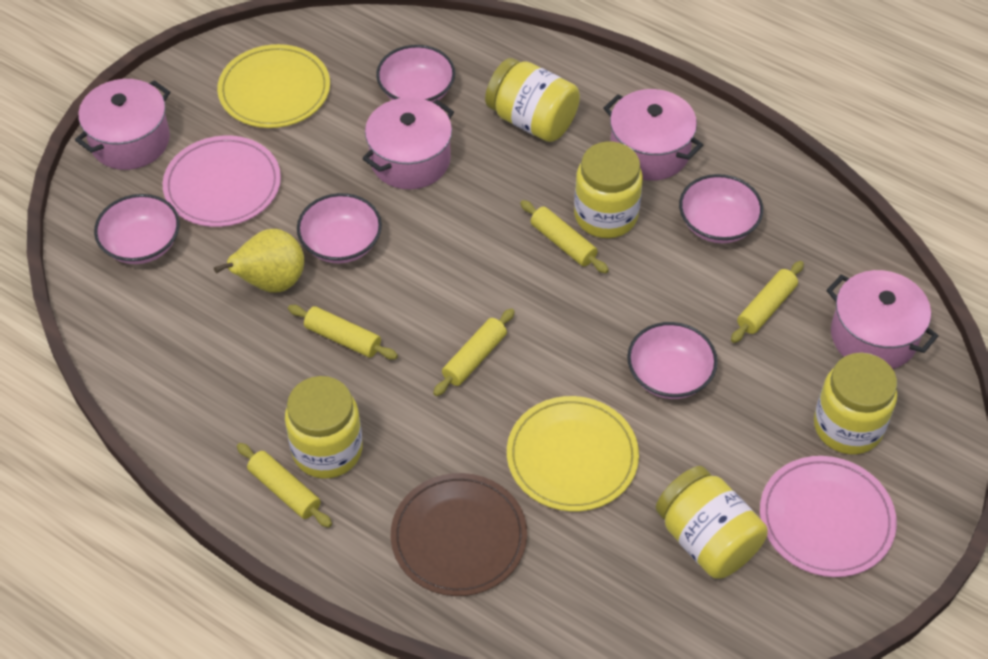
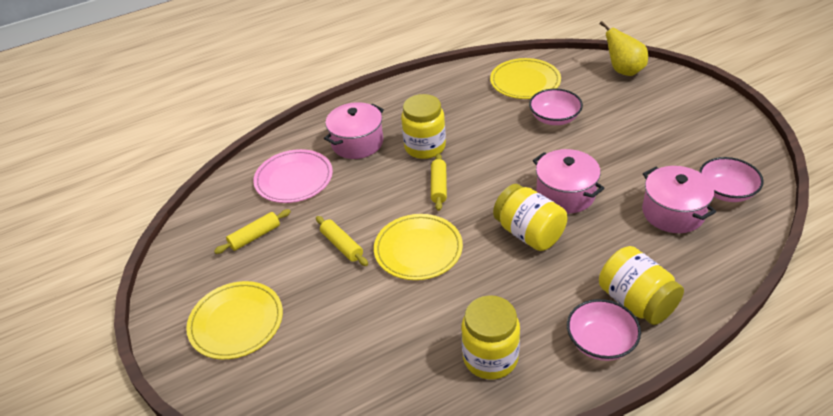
brown plate: 1 -> 0
pink bowl: 5 -> 3
pink plate: 2 -> 1
pink pot: 4 -> 3
yellow jar: 5 -> 4
yellow plate: 2 -> 3
yellow rolling pin: 5 -> 3

